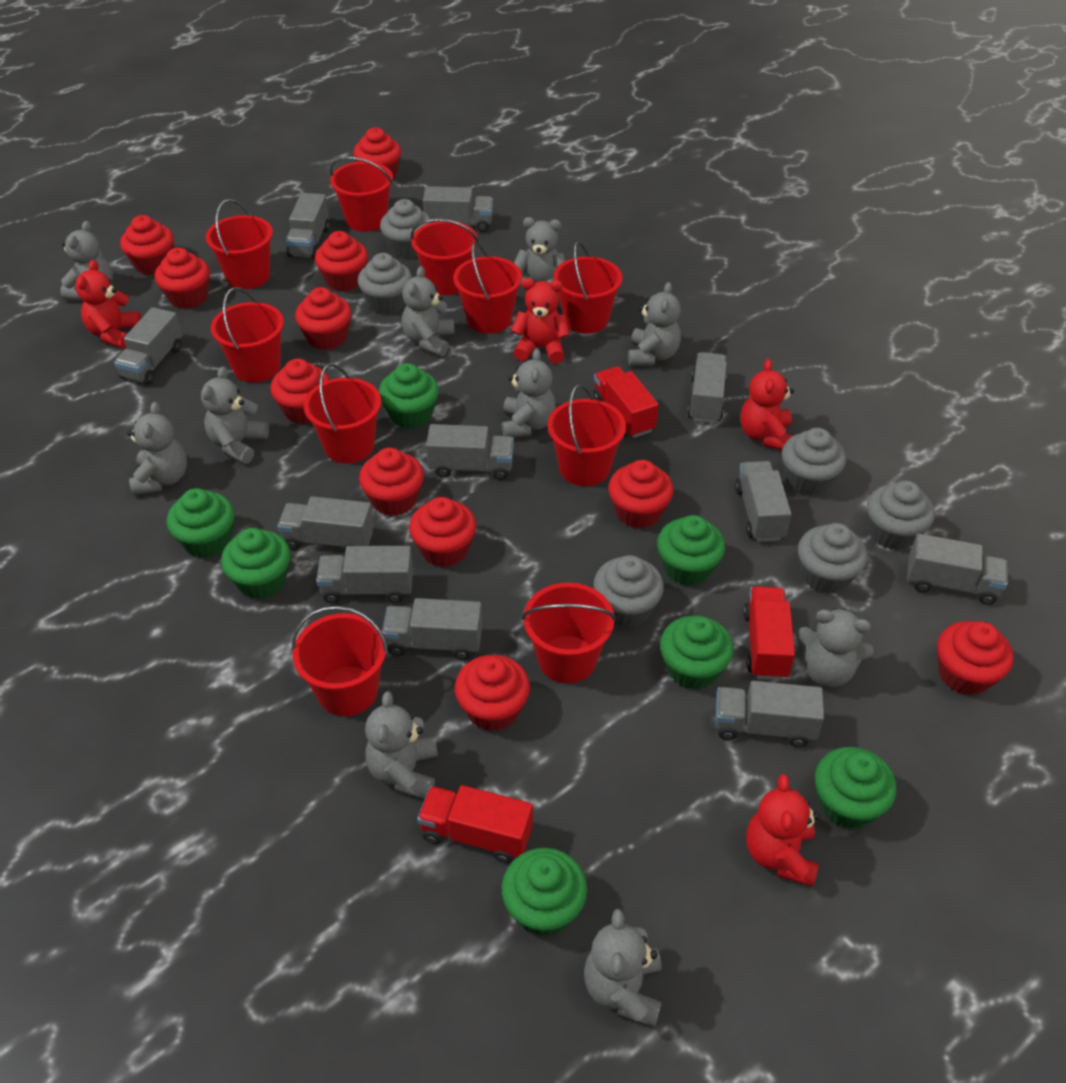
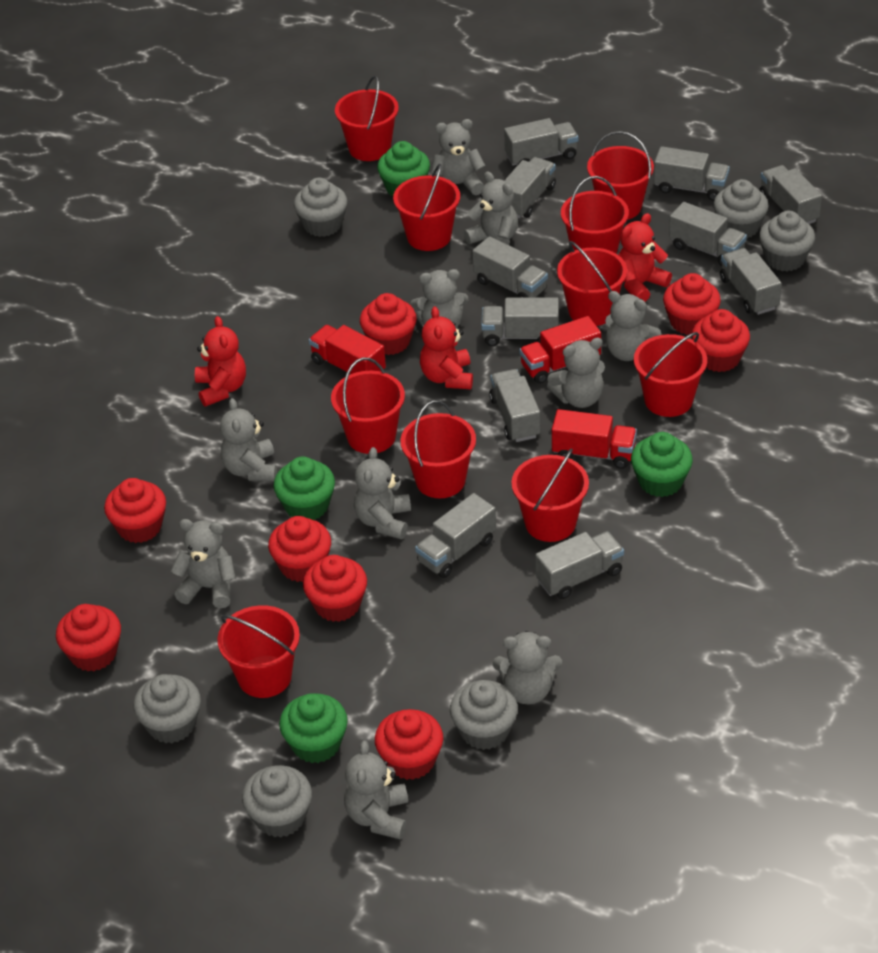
green cupcake: 7 -> 4
red cupcake: 11 -> 8
red teddy bear: 4 -> 3

